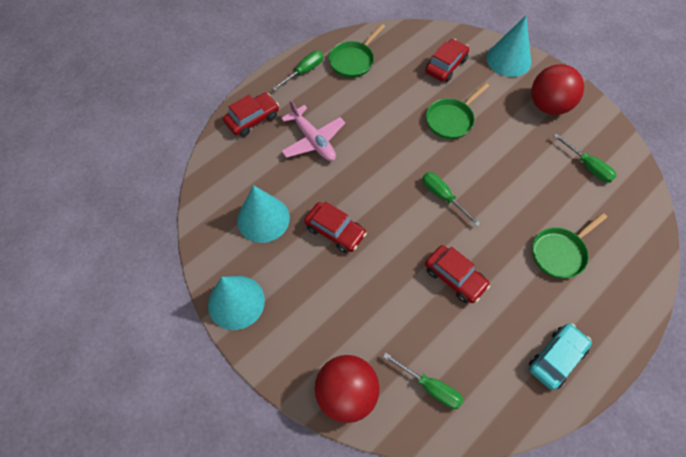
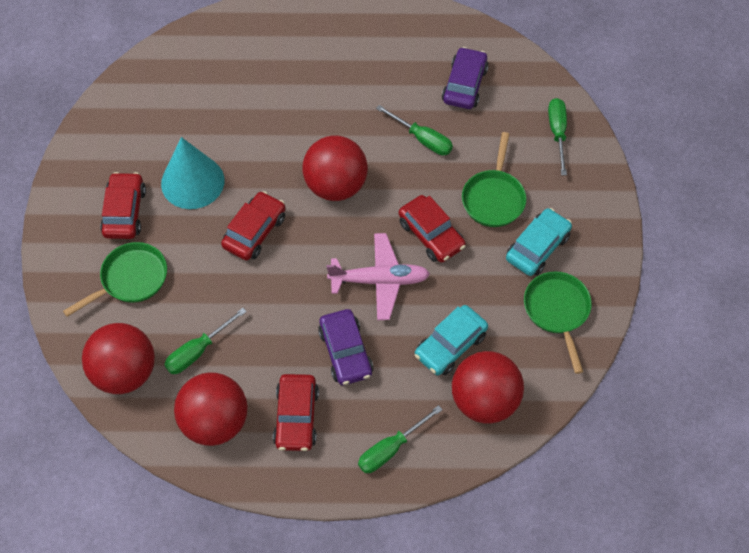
purple car: 0 -> 2
red ball: 2 -> 4
turquoise car: 1 -> 2
turquoise cone: 3 -> 1

